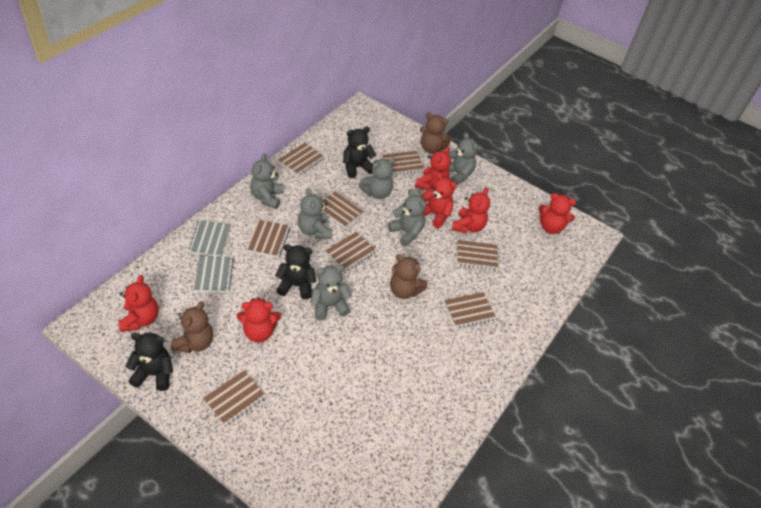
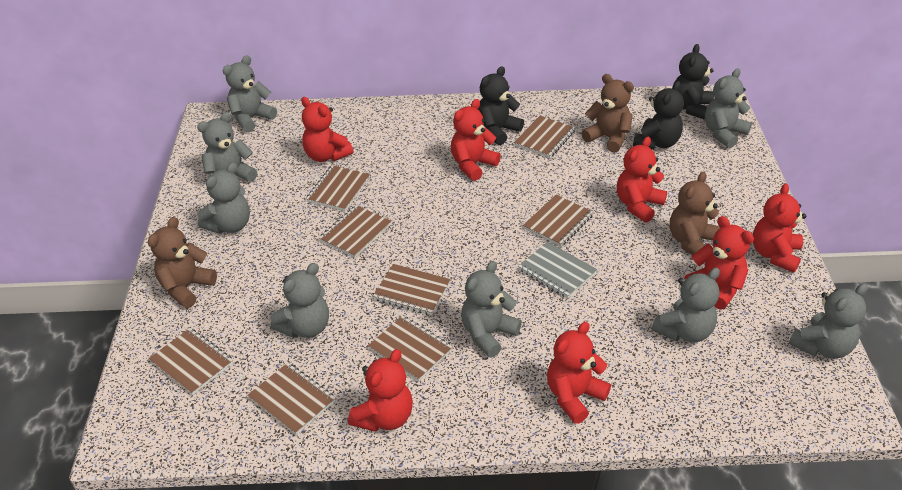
grey notebook: 2 -> 1
grey teddy bear: 6 -> 8
red teddy bear: 6 -> 7

